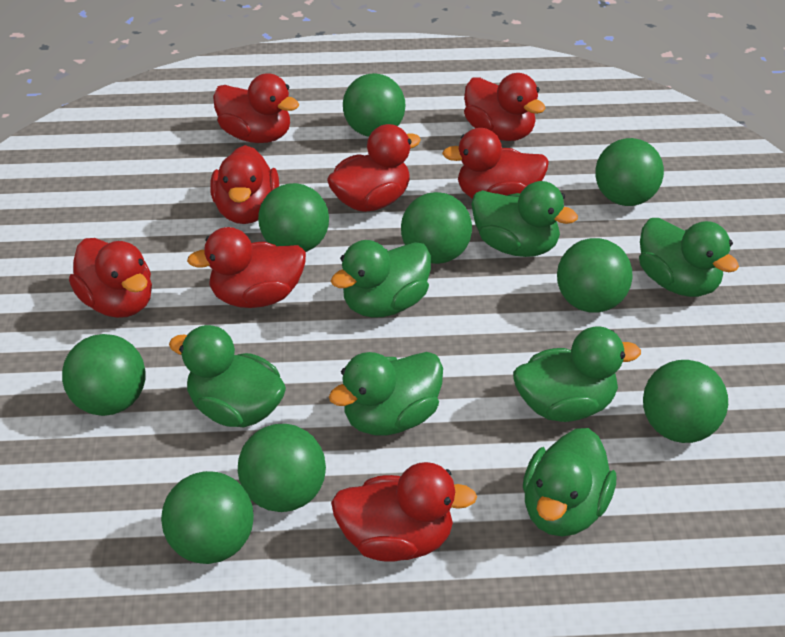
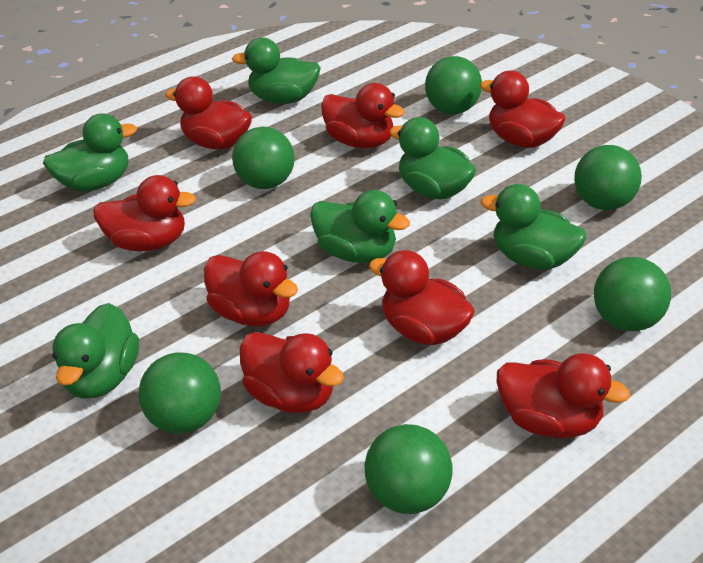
green ball: 9 -> 6
green duck: 7 -> 6

